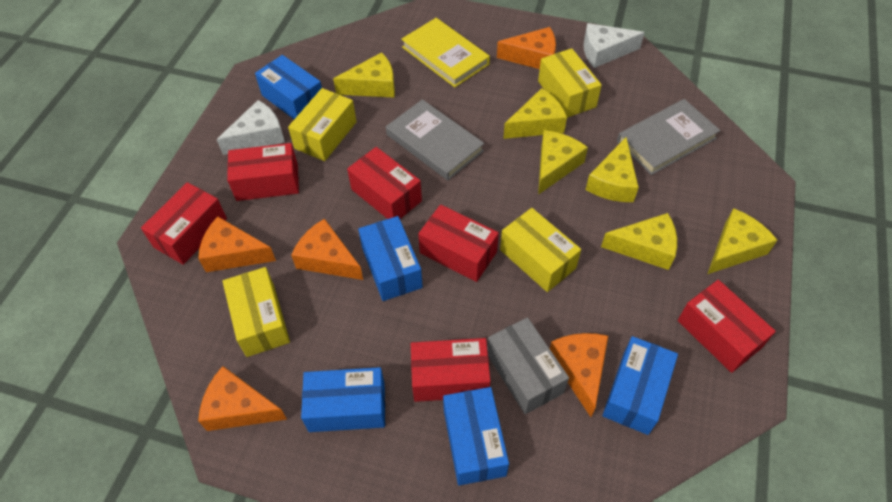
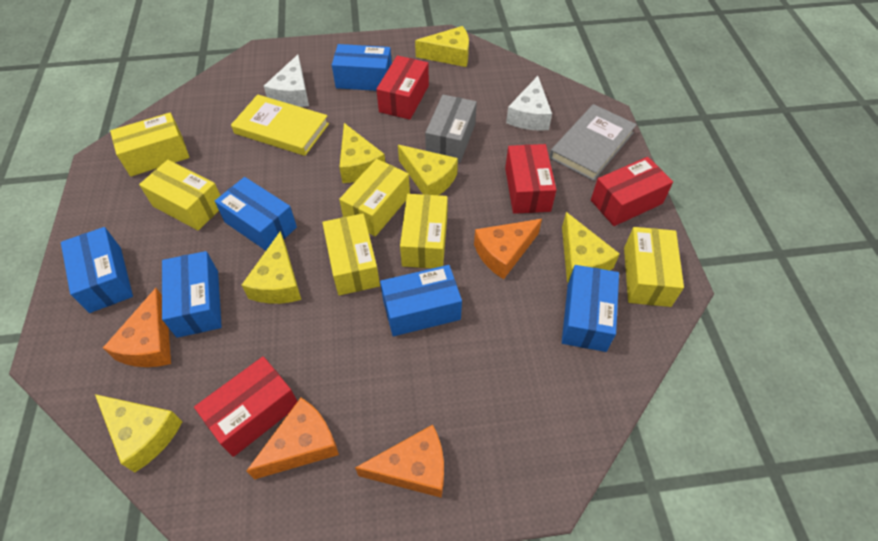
blue box: 5 -> 6
grey book: 2 -> 1
orange cheese: 5 -> 4
red box: 6 -> 4
yellow box: 4 -> 6

